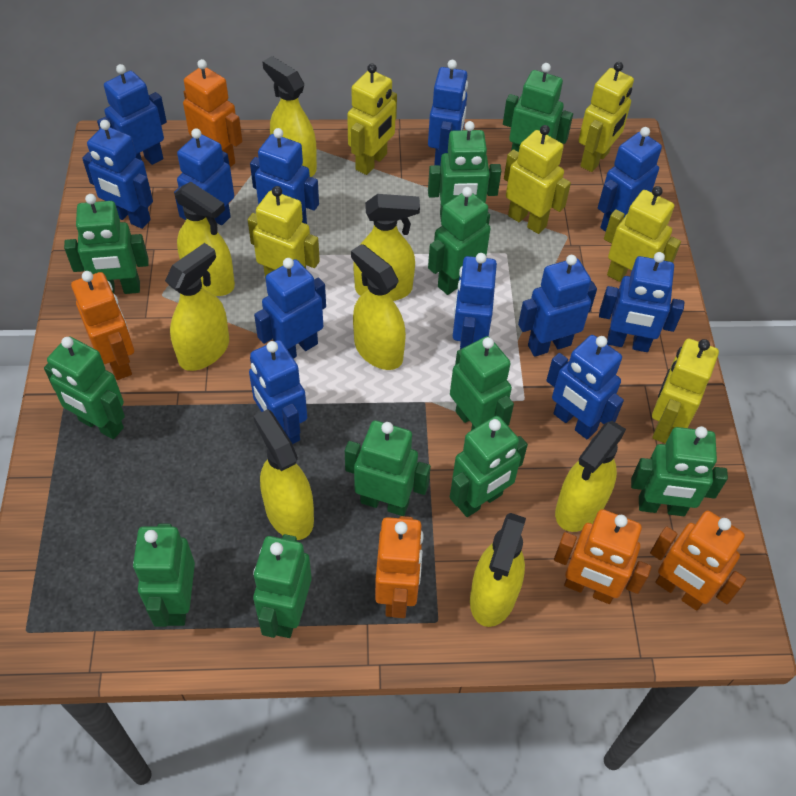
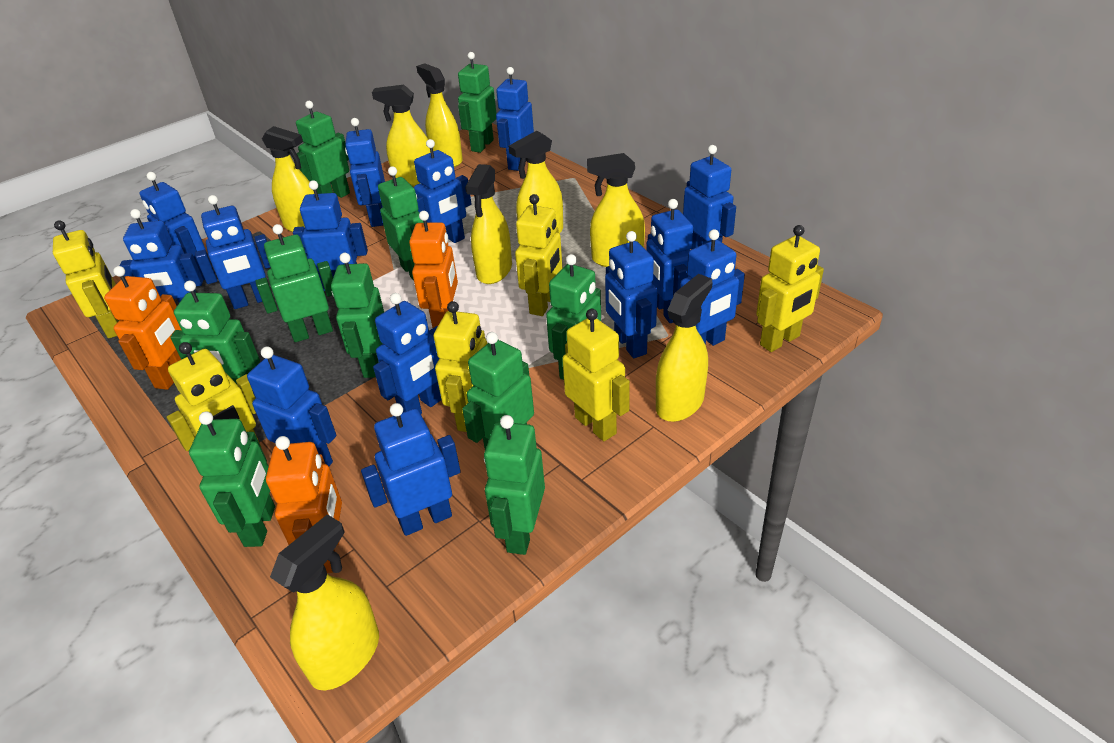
blue robot: 12 -> 14
green robot: 11 -> 10
orange robot: 5 -> 3

